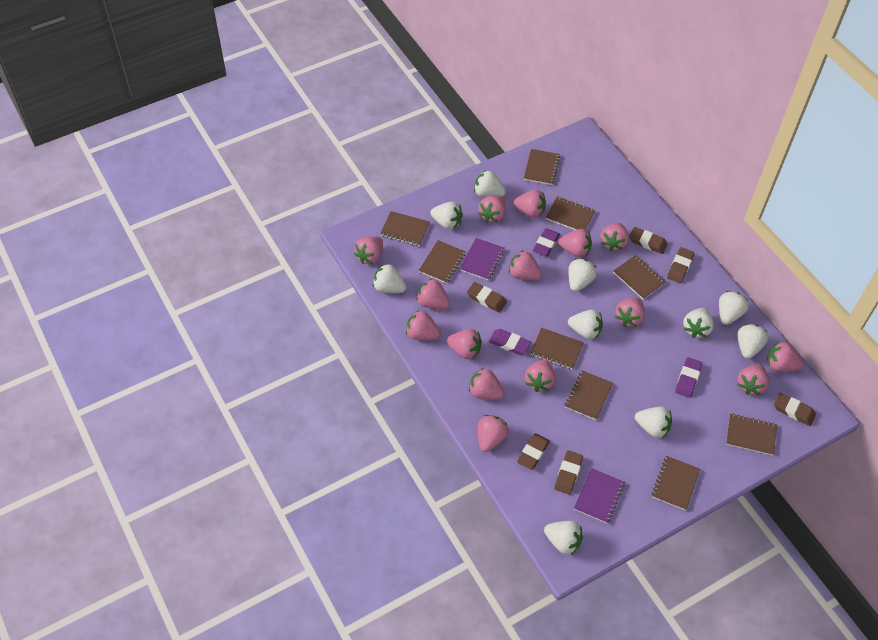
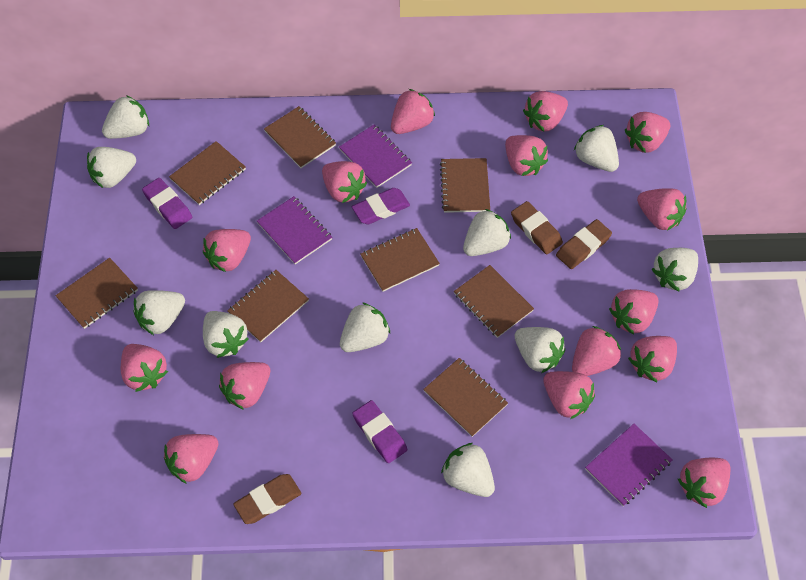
brown eraser: 6 -> 3
brown notebook: 9 -> 8
purple notebook: 2 -> 3

